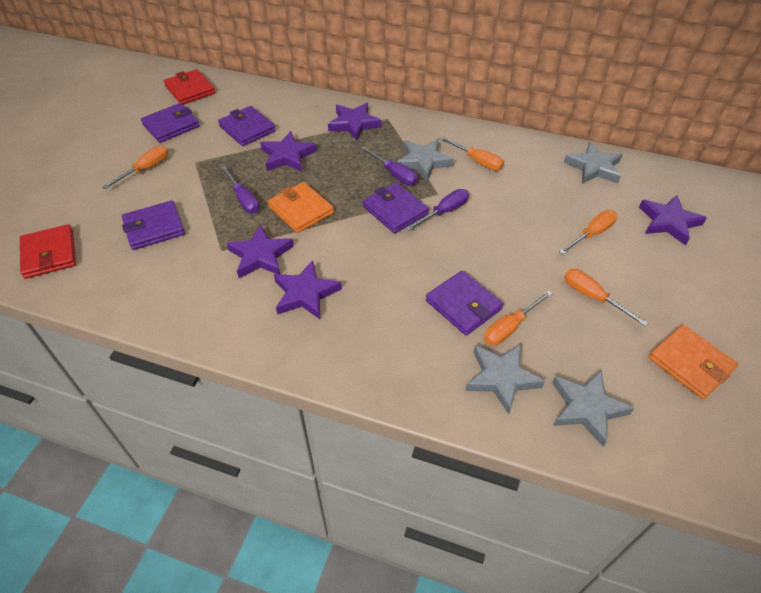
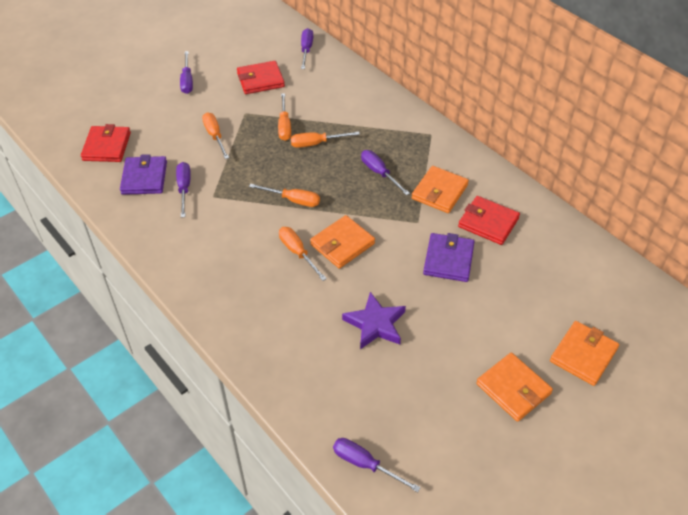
grey star: 4 -> 0
orange wallet: 2 -> 4
purple screwdriver: 3 -> 5
purple star: 5 -> 1
purple wallet: 5 -> 2
red wallet: 2 -> 3

